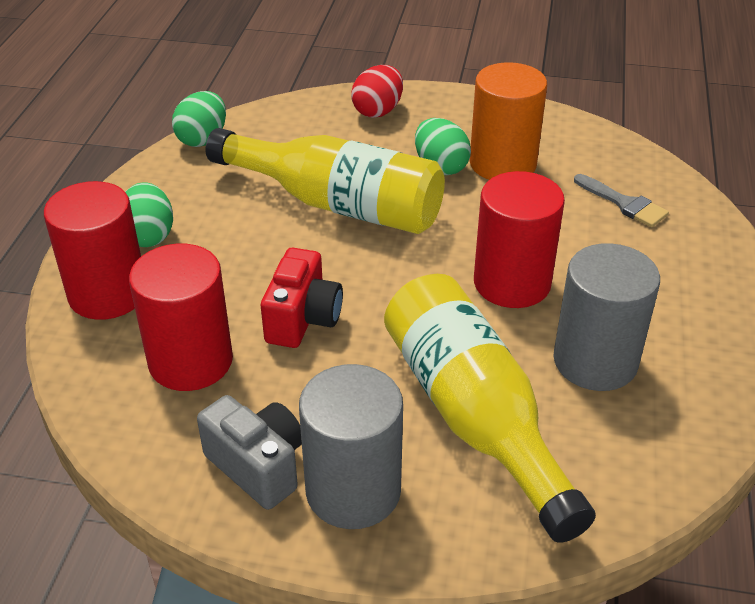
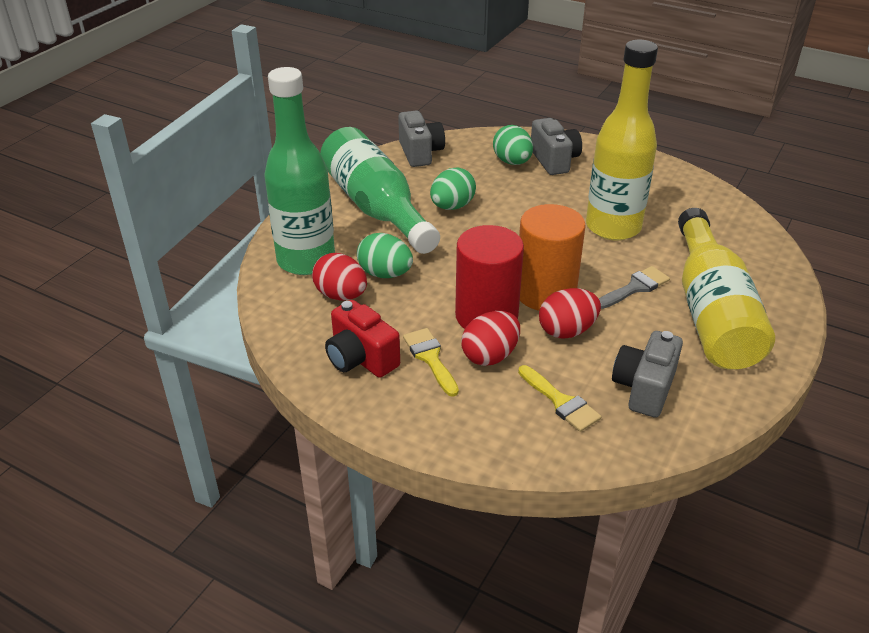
green bottle: 0 -> 2
grey camera: 1 -> 3
grey cylinder: 2 -> 0
red cylinder: 3 -> 1
red egg: 1 -> 3
yellow brush: 0 -> 2

